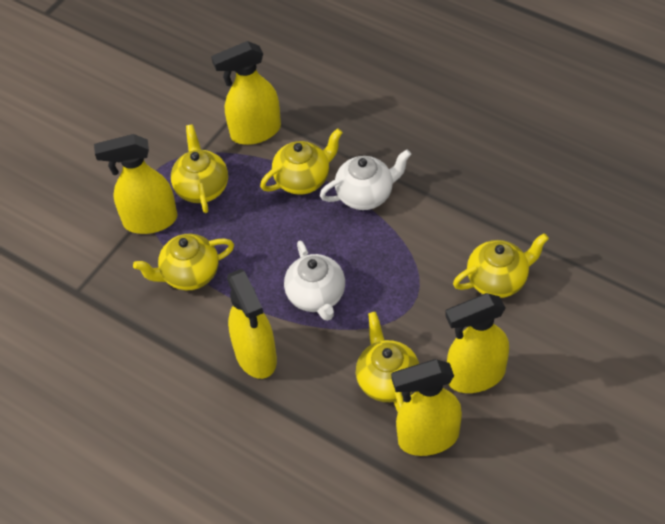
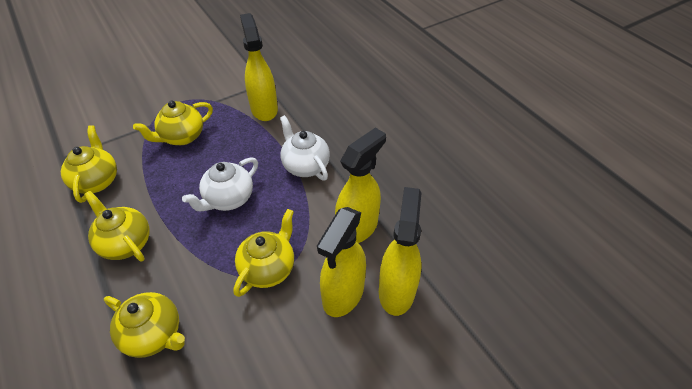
yellow spray bottle: 5 -> 4

